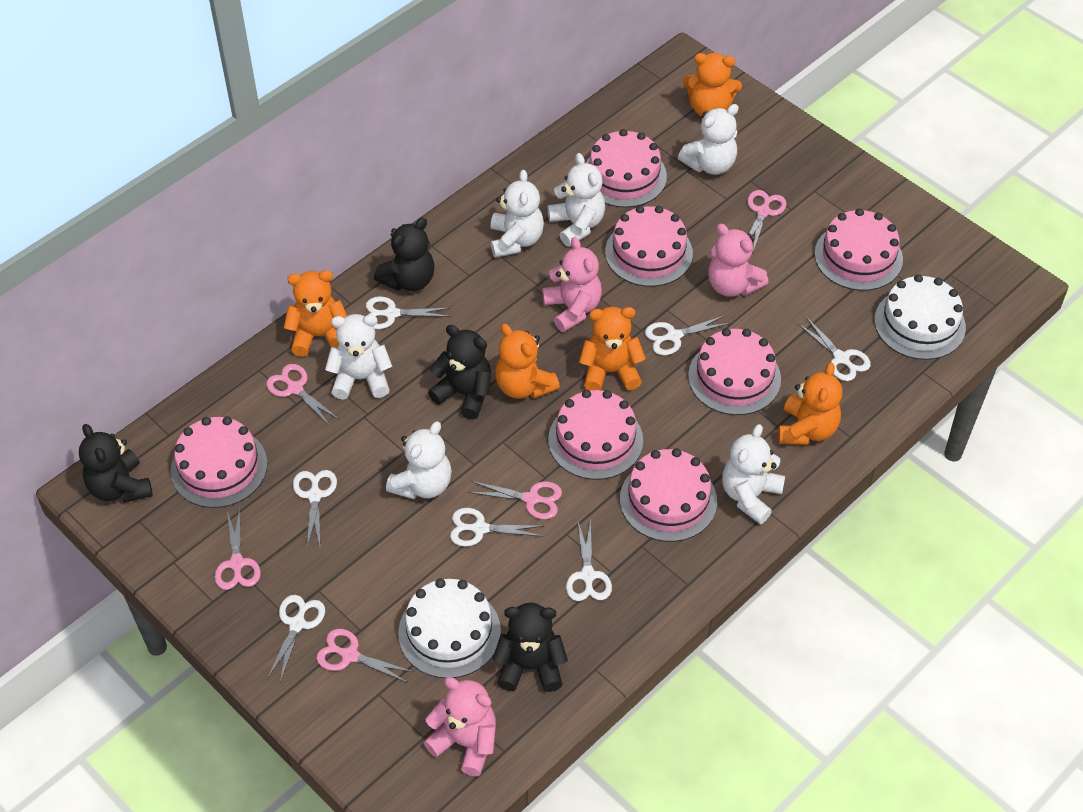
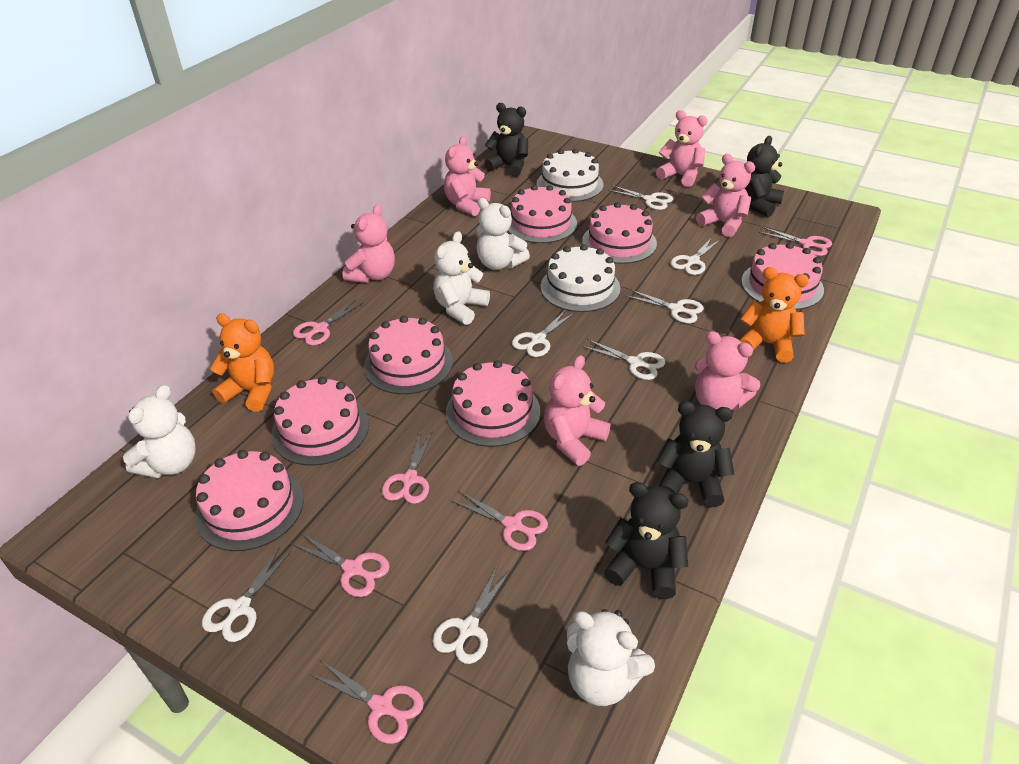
orange teddy bear: 5 -> 2
pink scissors: 5 -> 6
pink teddy bear: 3 -> 6
white teddy bear: 6 -> 4

